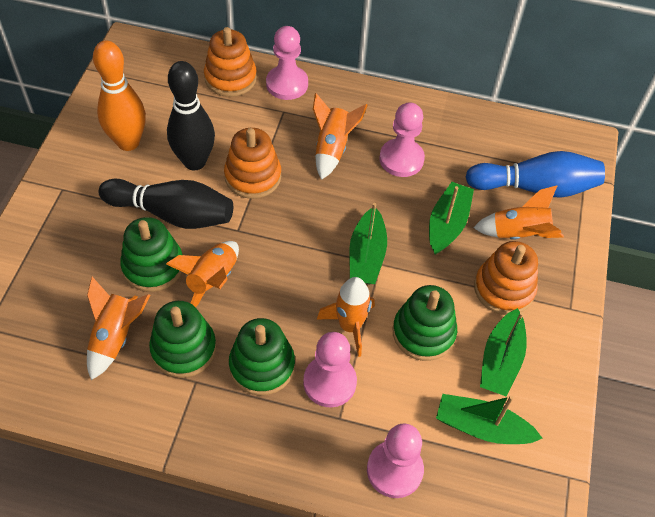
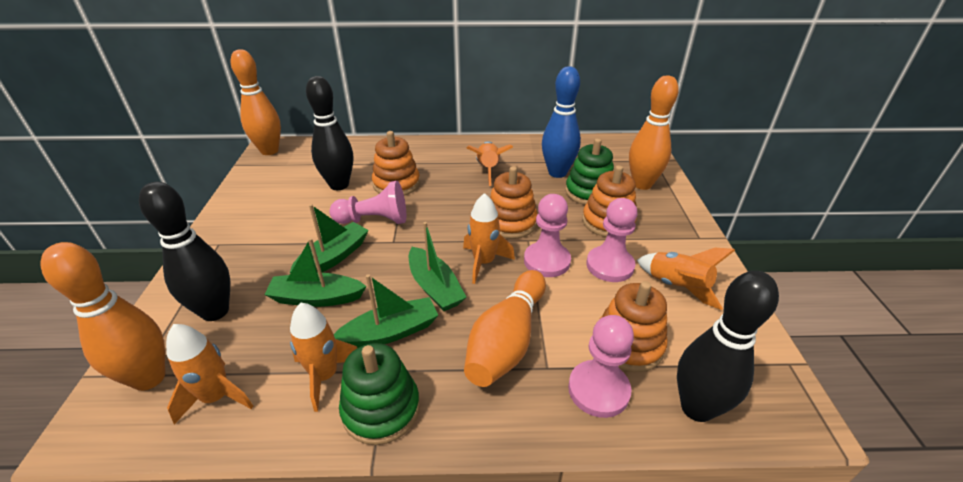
black bowling pin: 2 -> 3
green stacking toy: 4 -> 2
orange bowling pin: 1 -> 4
orange stacking toy: 3 -> 4

